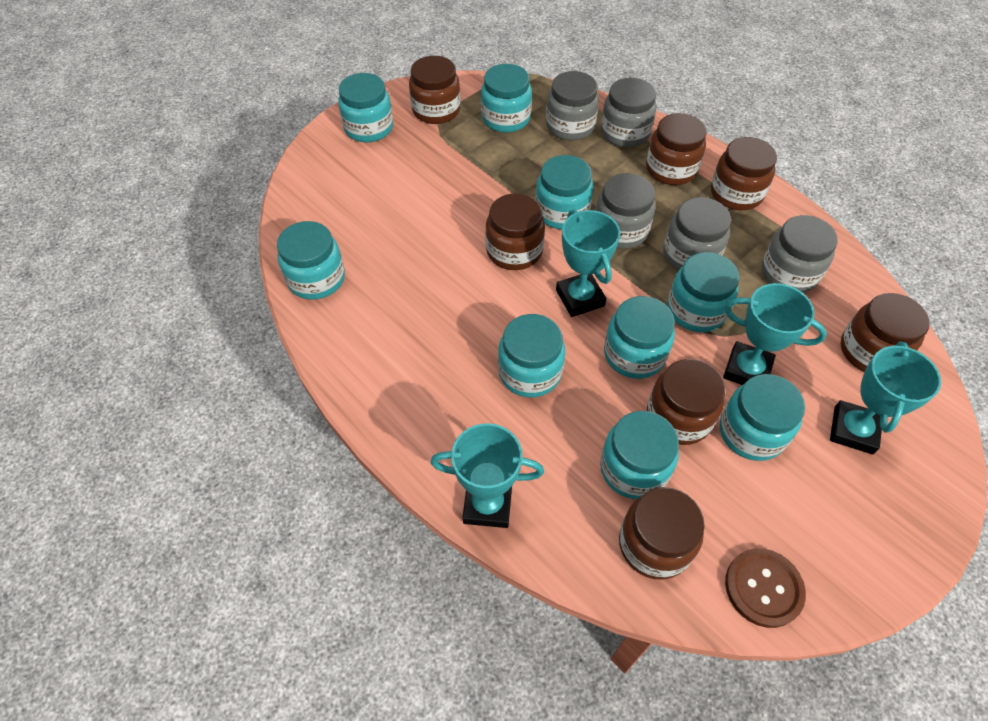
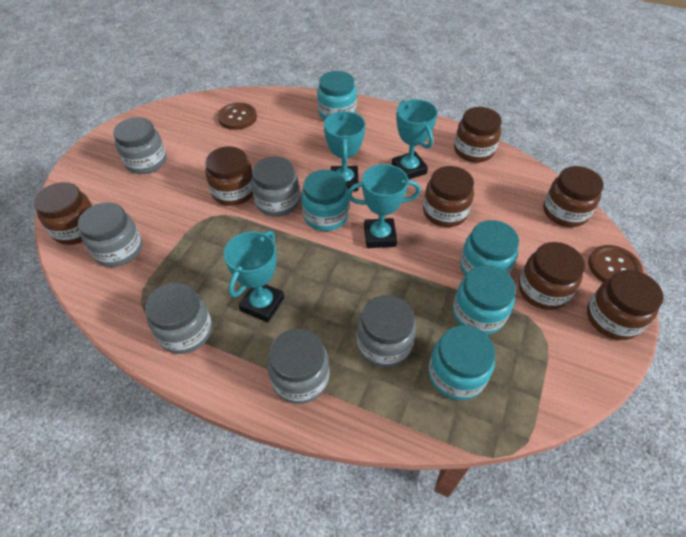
brown button: 1 -> 2
grey jar: 5 -> 6
turquoise jar: 9 -> 5

